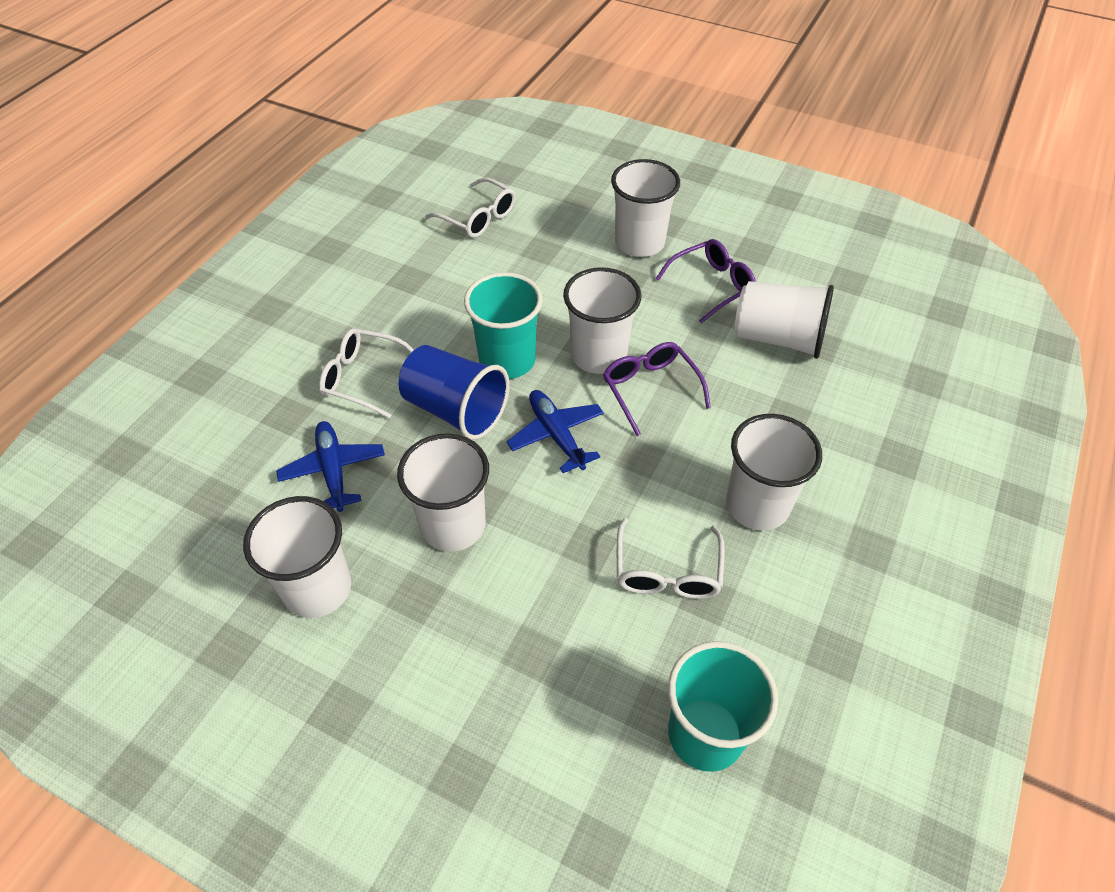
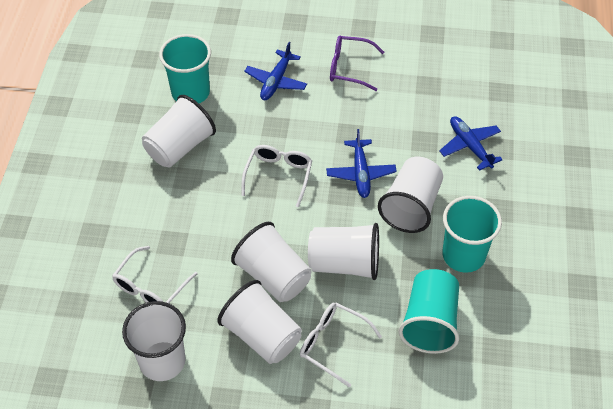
blue cup: 1 -> 0
blue plane: 2 -> 3
purple glasses: 2 -> 1
turquoise cup: 2 -> 3

